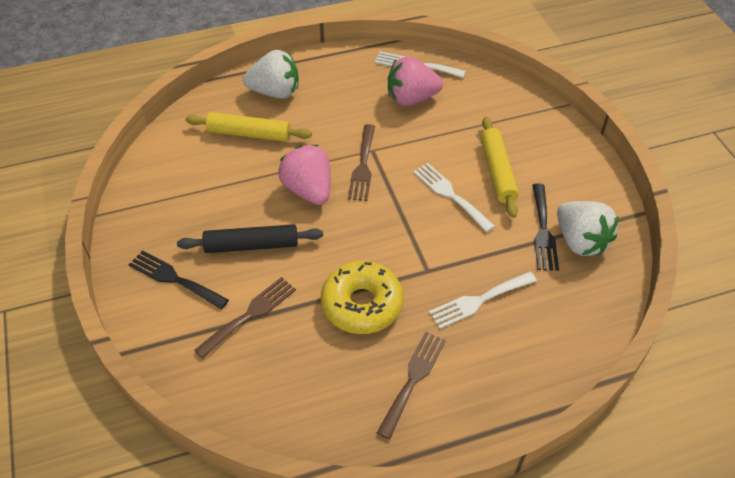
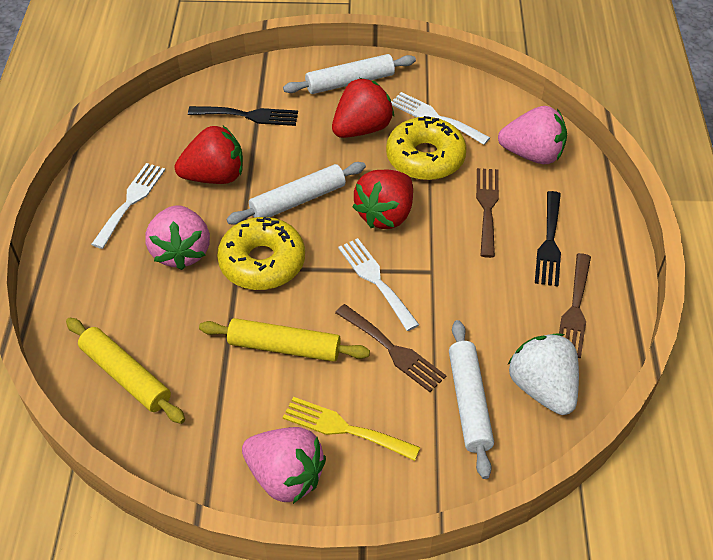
black rolling pin: 1 -> 0
pink strawberry: 2 -> 3
red strawberry: 0 -> 3
white rolling pin: 0 -> 3
white strawberry: 2 -> 1
yellow donut: 1 -> 2
yellow fork: 0 -> 1

